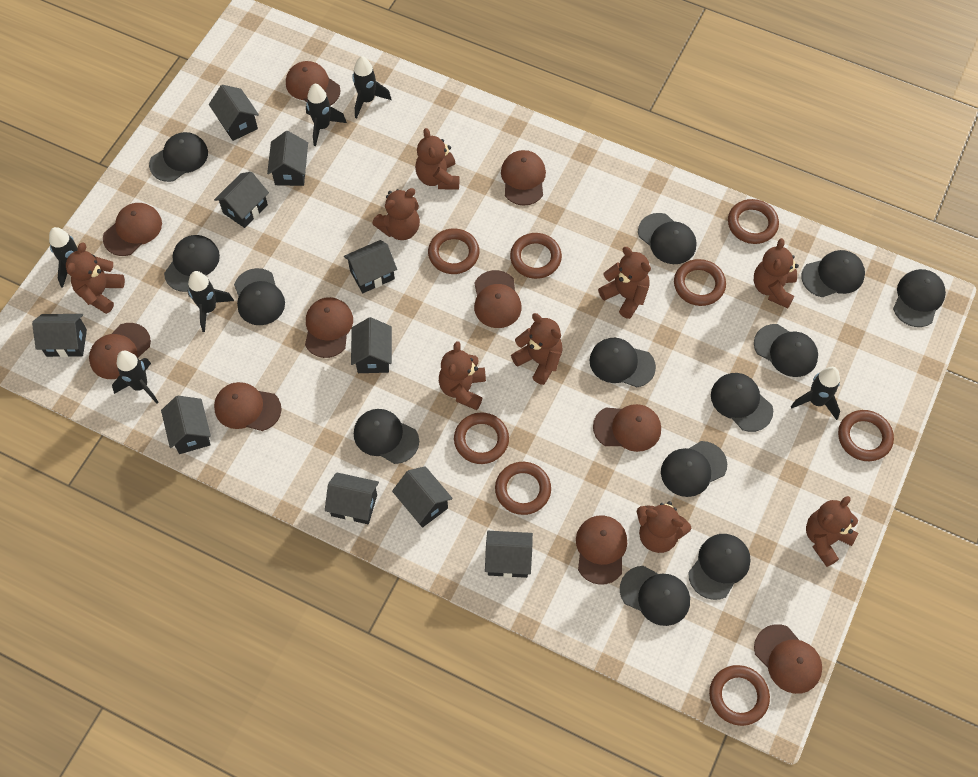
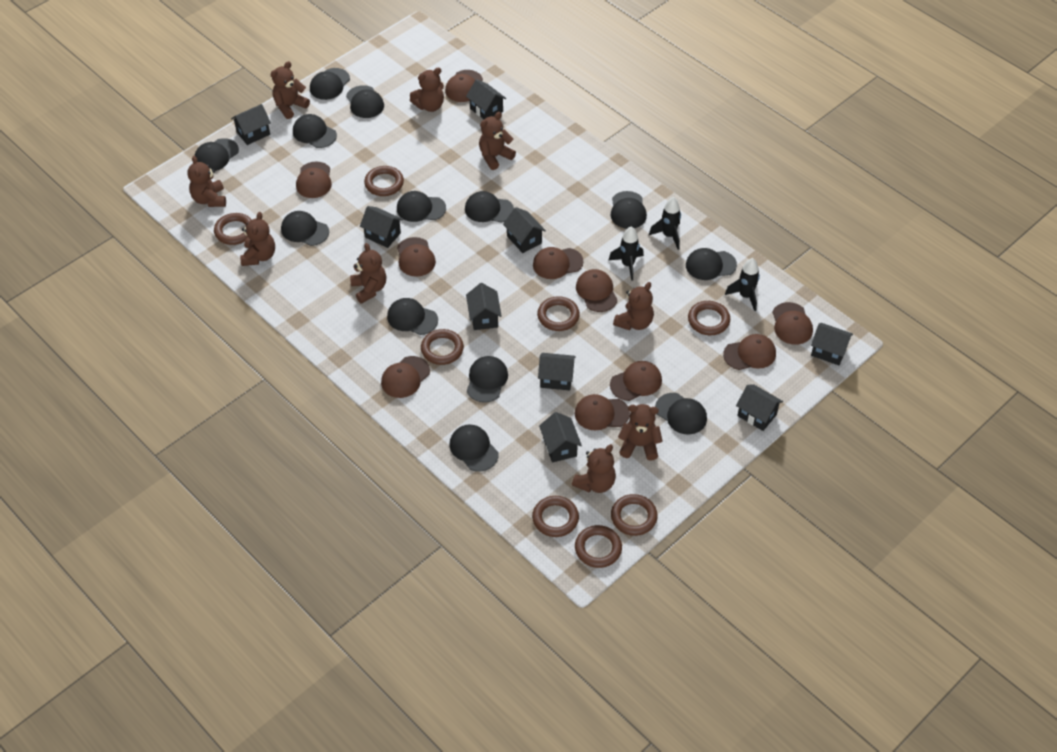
black house: 10 -> 9
black rocket: 6 -> 3

